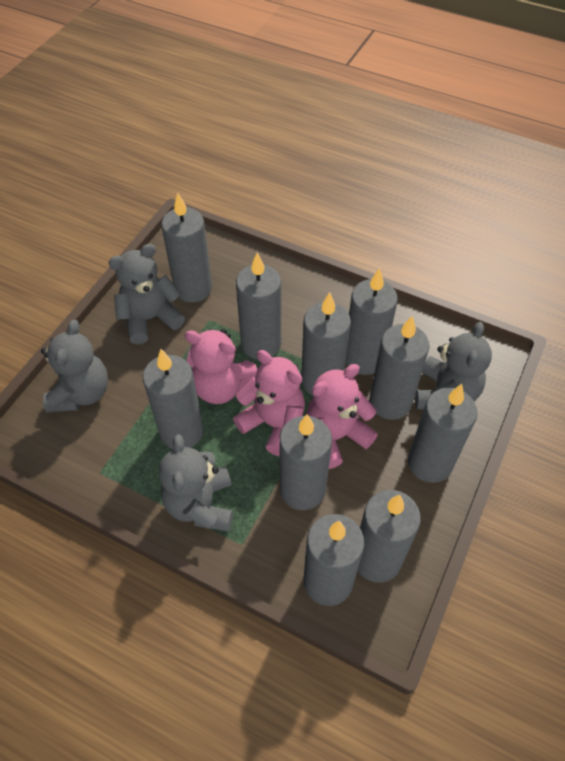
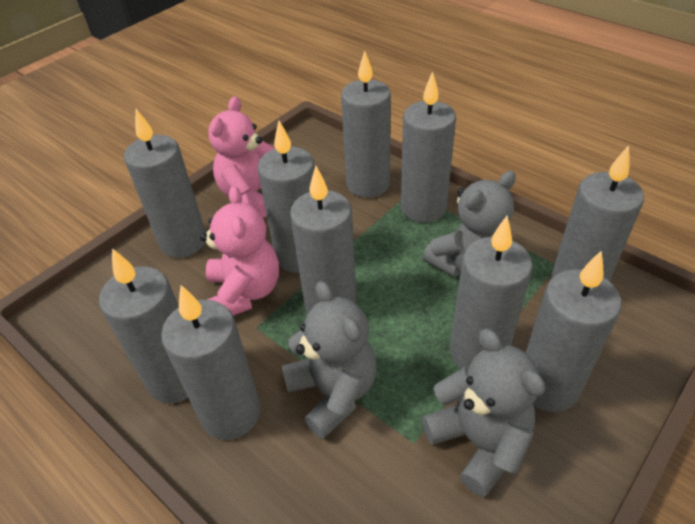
grey teddy bear: 4 -> 3
pink teddy bear: 3 -> 2

